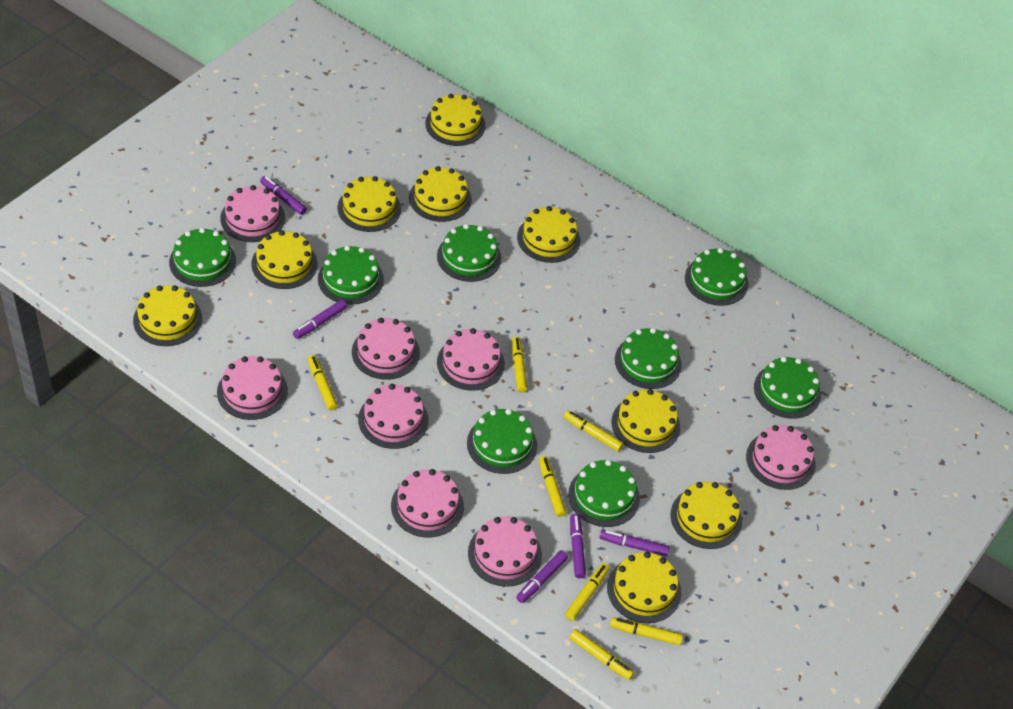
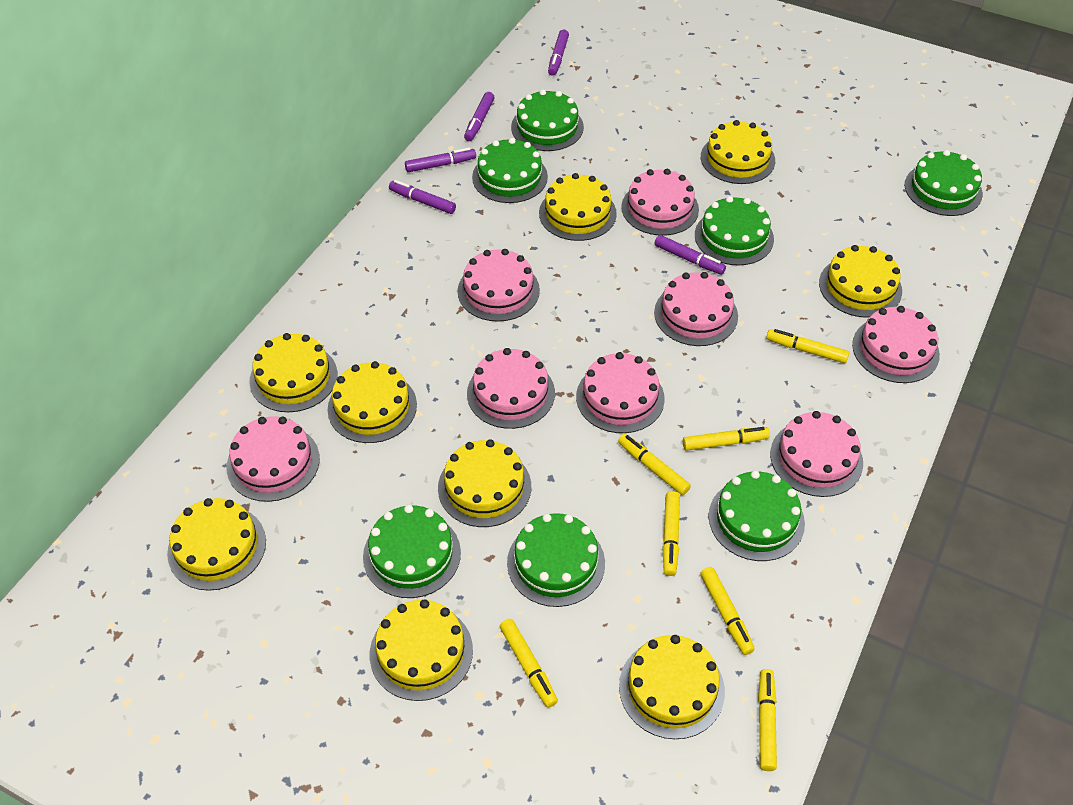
green cake: 8 -> 7

